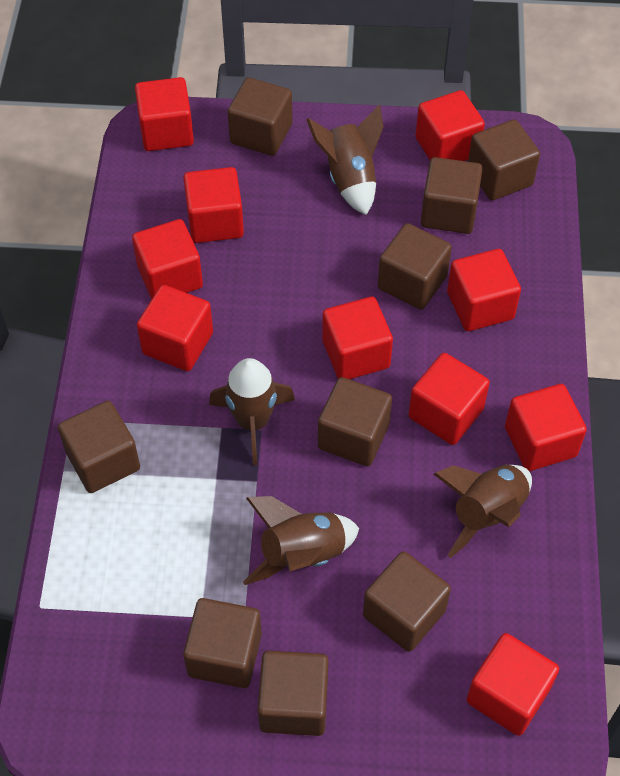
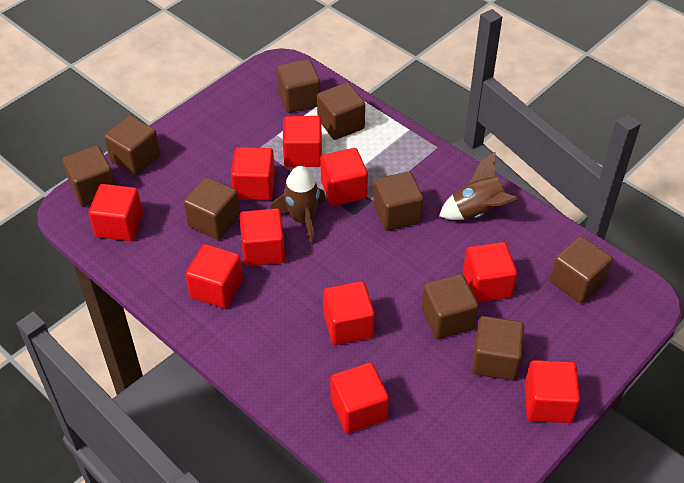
brown rocket: 4 -> 2

